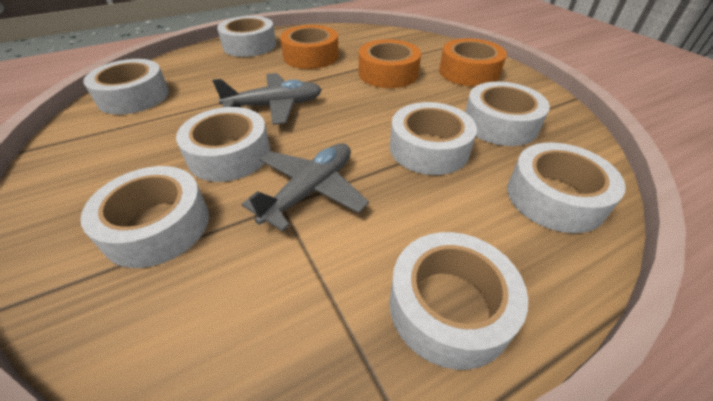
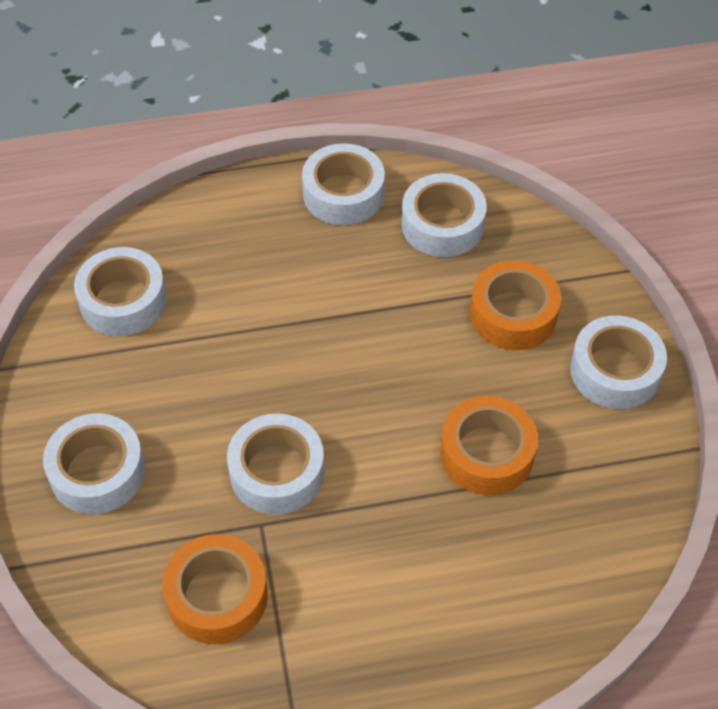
grey plane: 2 -> 0
white tape: 8 -> 6

